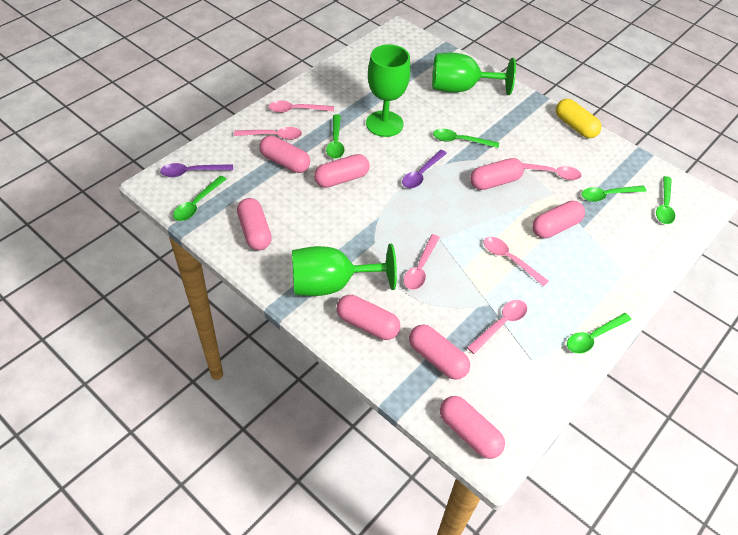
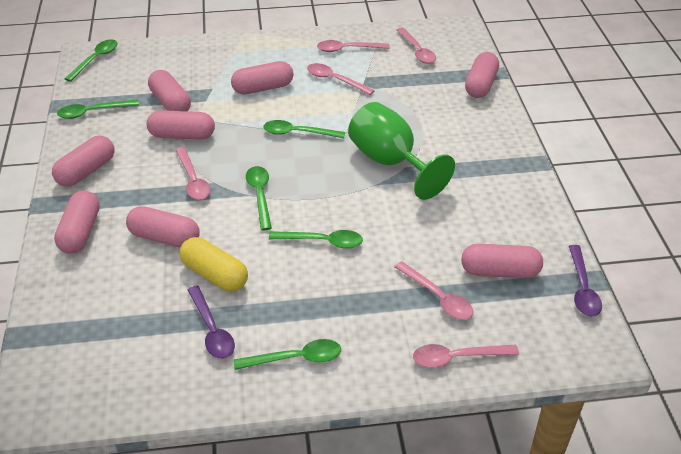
green goblet: 3 -> 1

